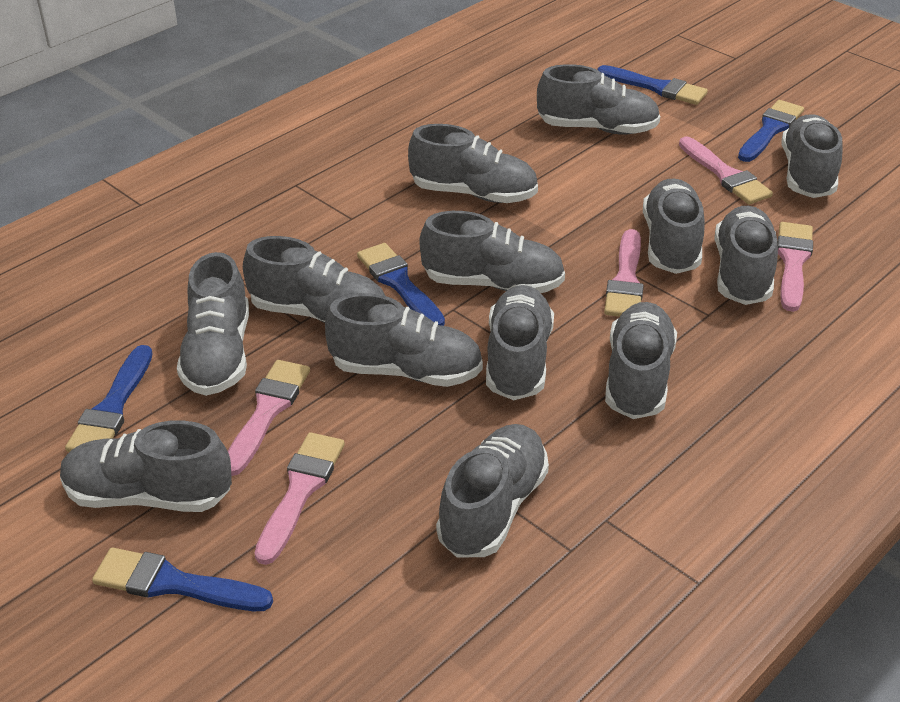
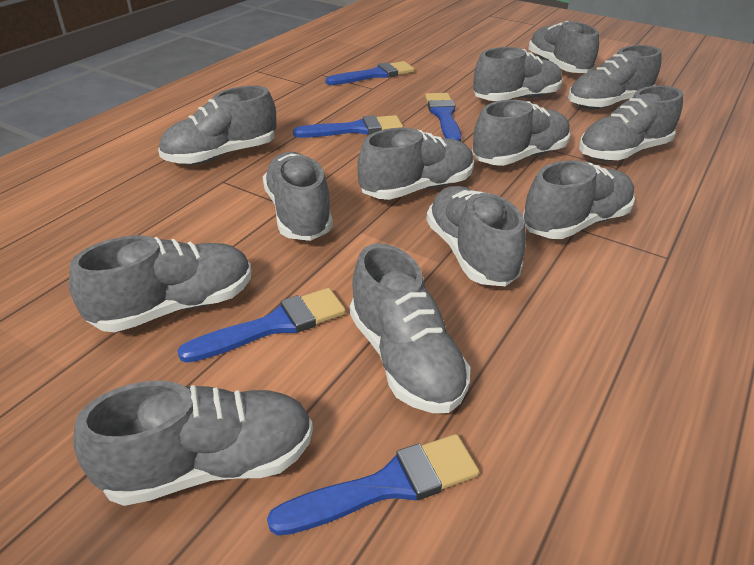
pink brush: 5 -> 0

